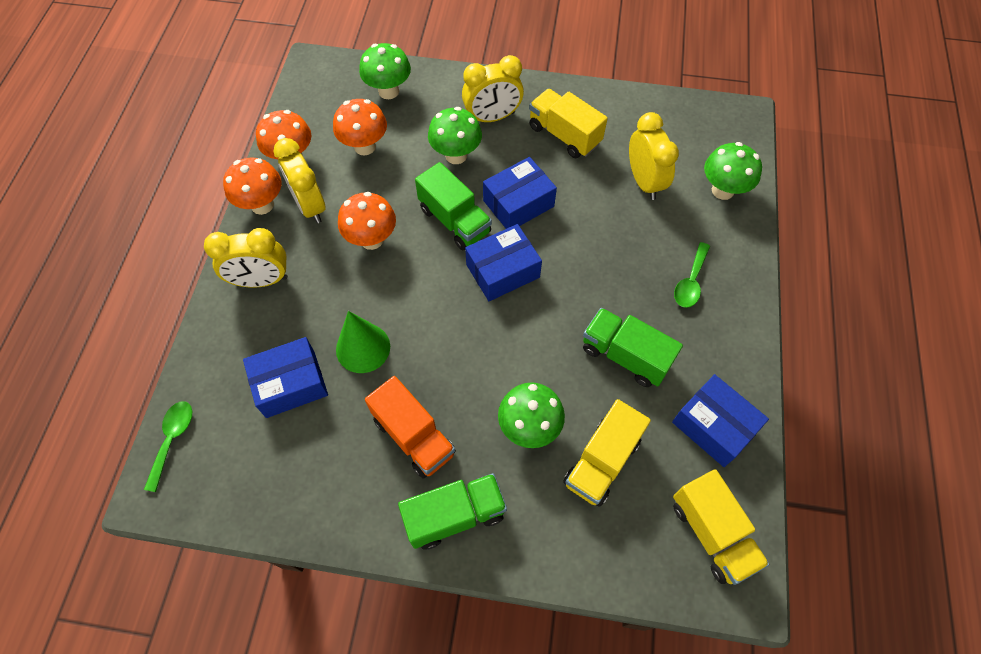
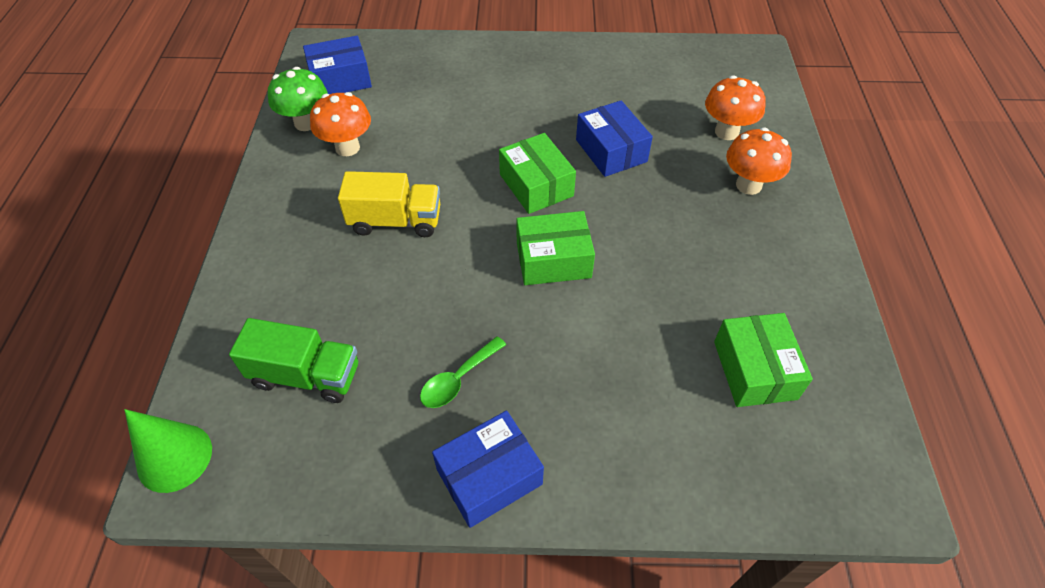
blue box: 4 -> 3
green box: 0 -> 3
green mushroom: 4 -> 1
green spoon: 2 -> 1
green truck: 3 -> 1
orange mushroom: 4 -> 3
orange truck: 1 -> 0
yellow clock: 4 -> 0
yellow truck: 3 -> 1

